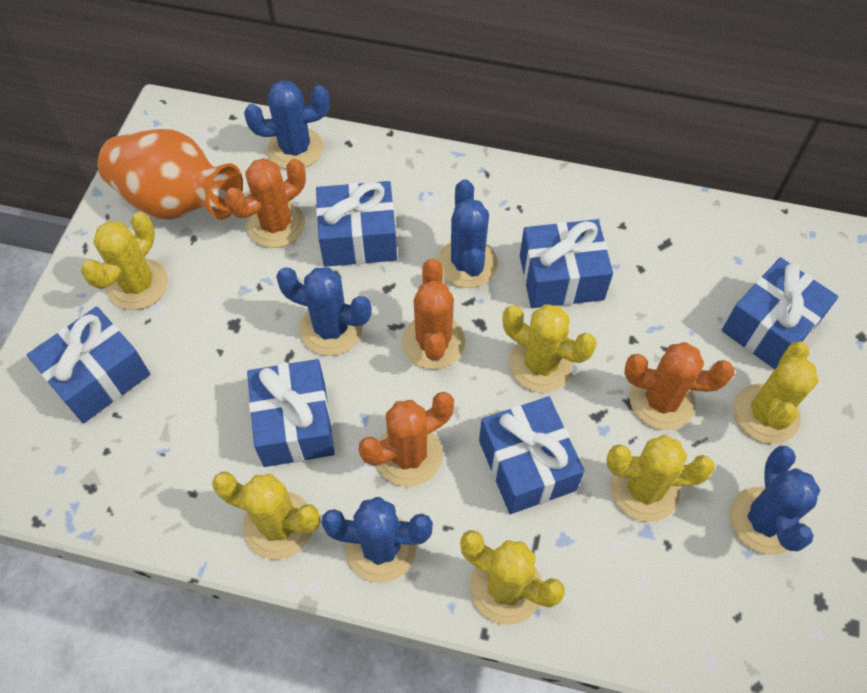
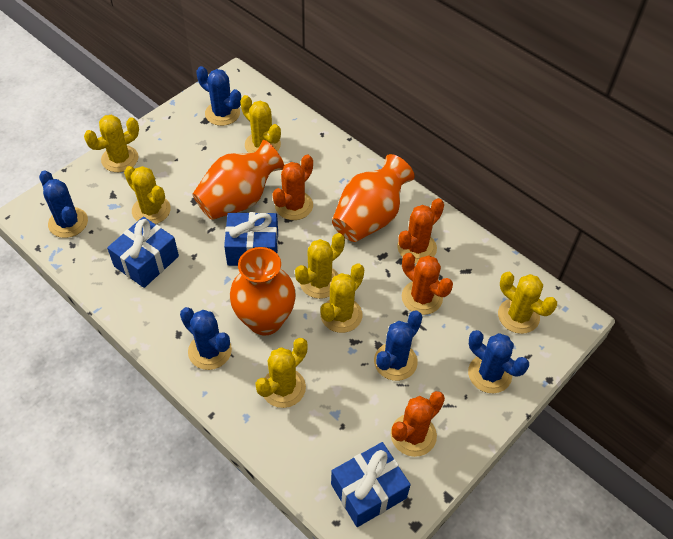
blue gift: 6 -> 3
orange vase: 1 -> 3
yellow cactus: 6 -> 7

